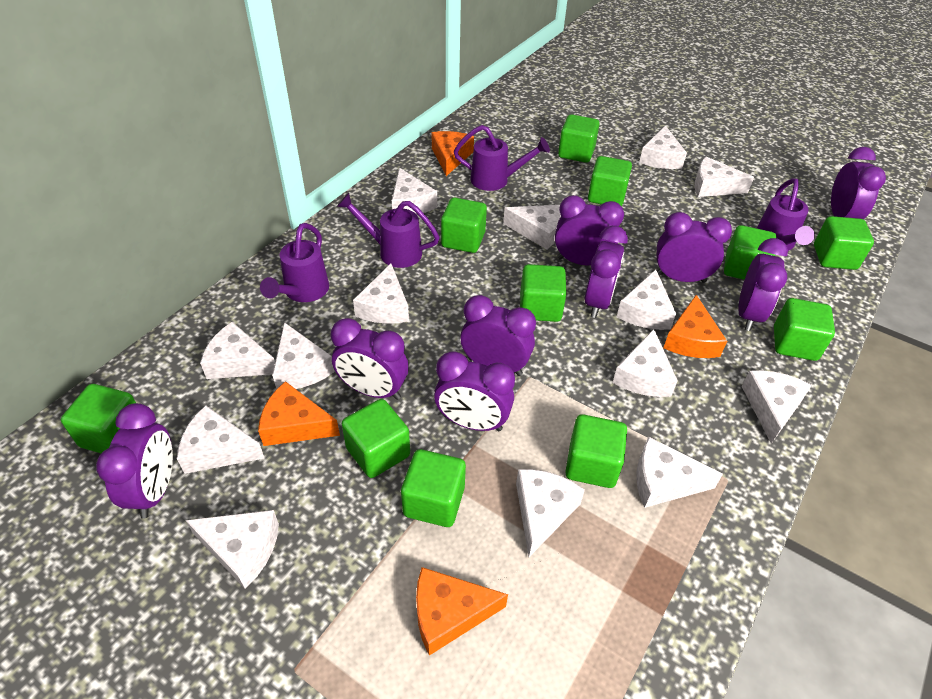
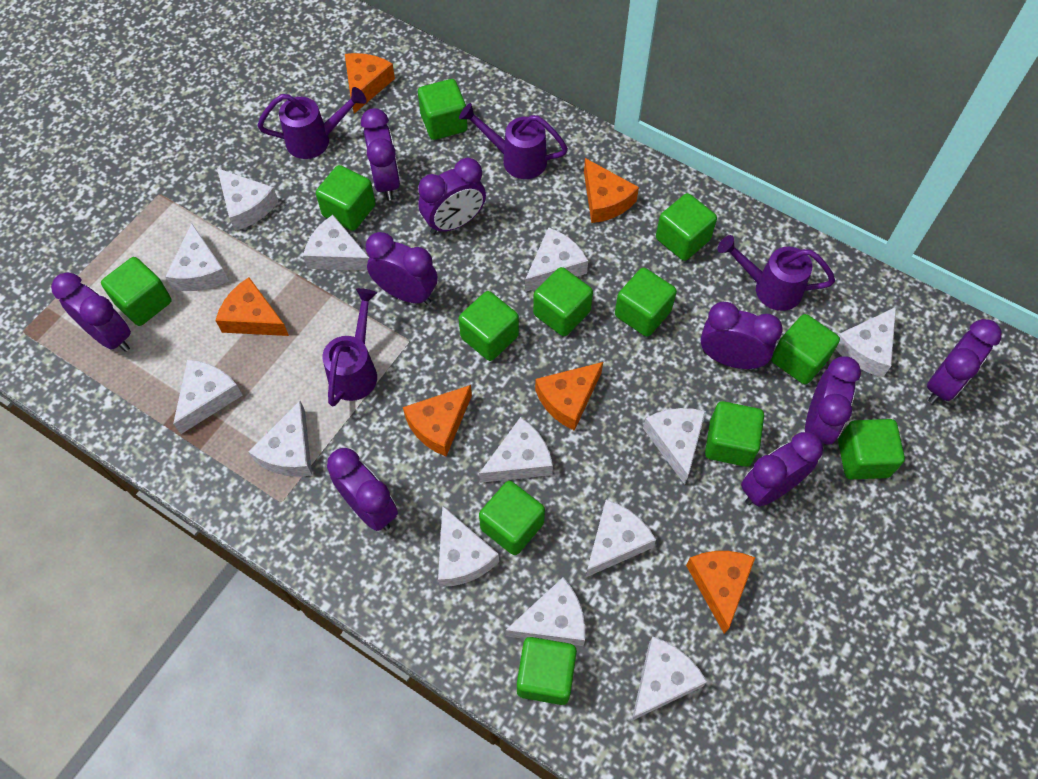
green cube: 11 -> 12
orange cheese: 4 -> 6
white cheese: 14 -> 13

